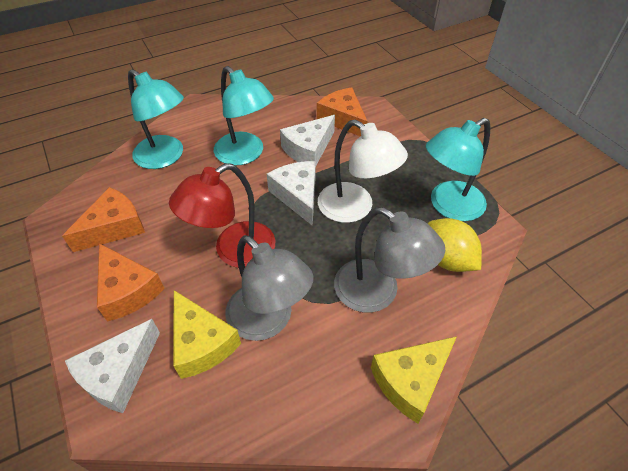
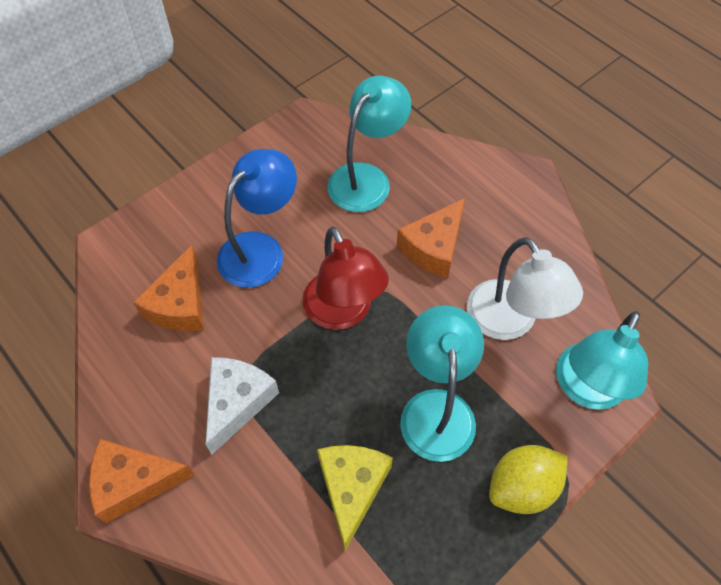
blue lamp: 0 -> 1
grey lamp: 2 -> 0
white cheese: 3 -> 1
yellow cheese: 2 -> 1

